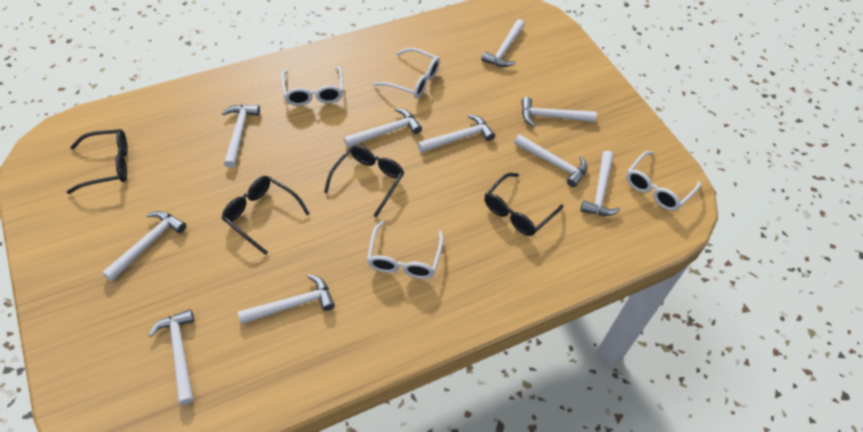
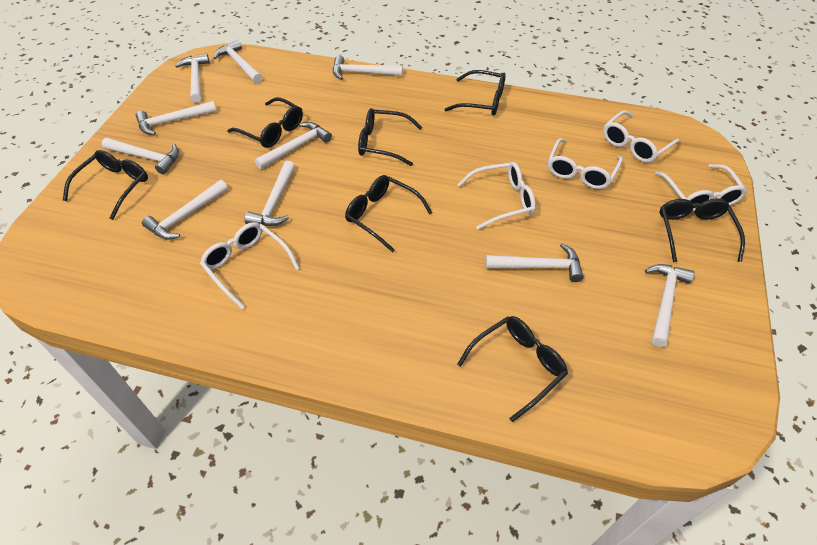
black glasses: 4 -> 7
white glasses: 4 -> 5

